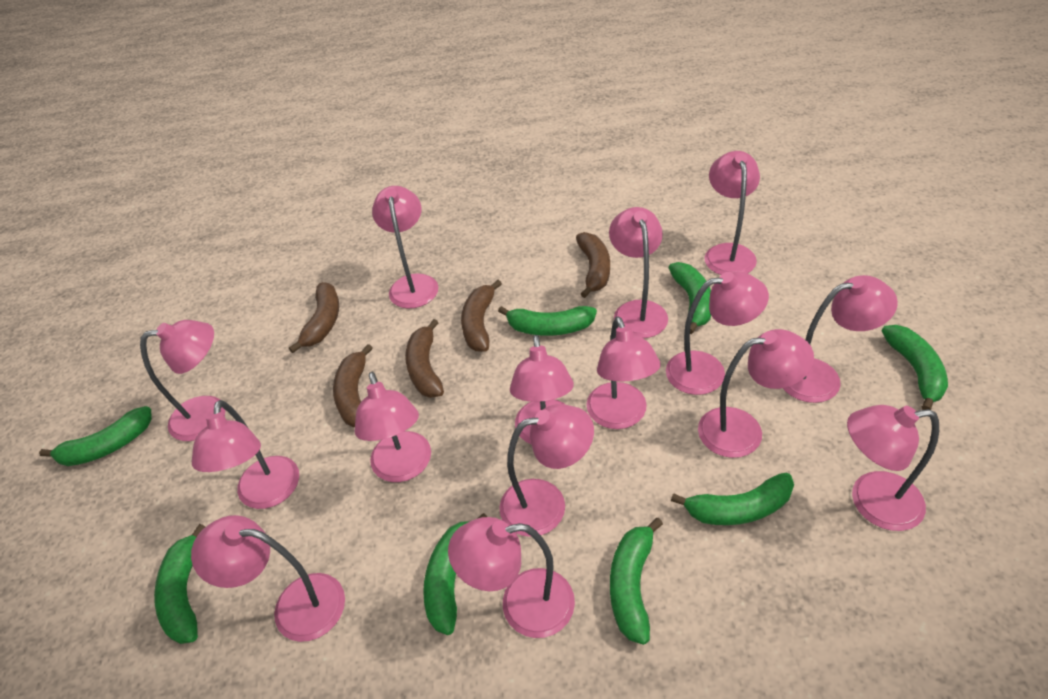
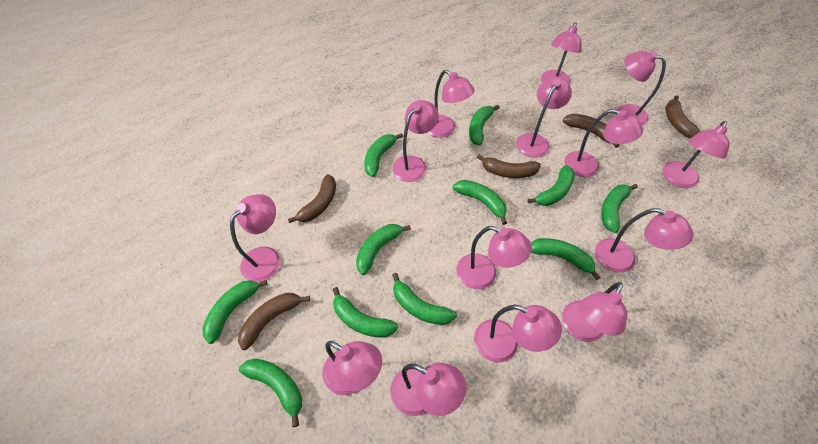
green banana: 8 -> 11
pink lamp: 15 -> 14

